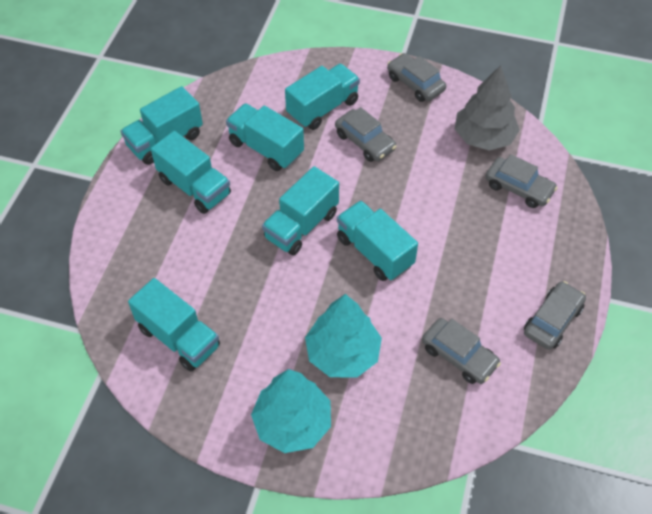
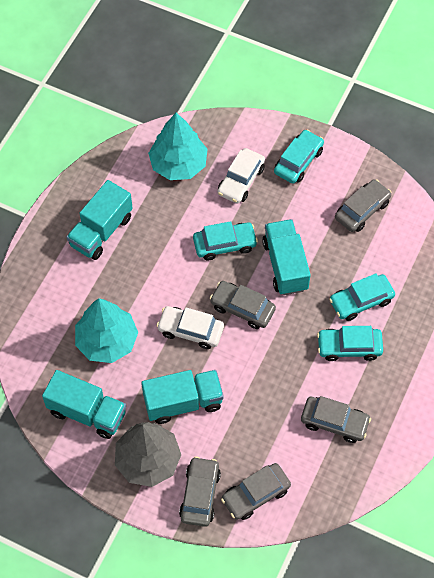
turquoise car: 0 -> 4
turquoise truck: 7 -> 4
white car: 0 -> 2

